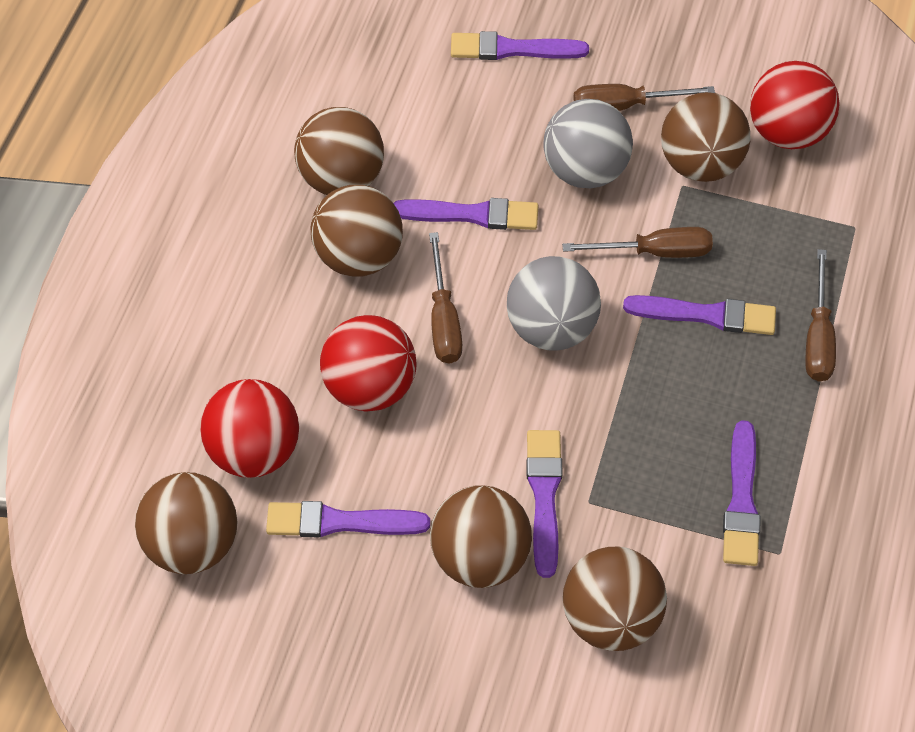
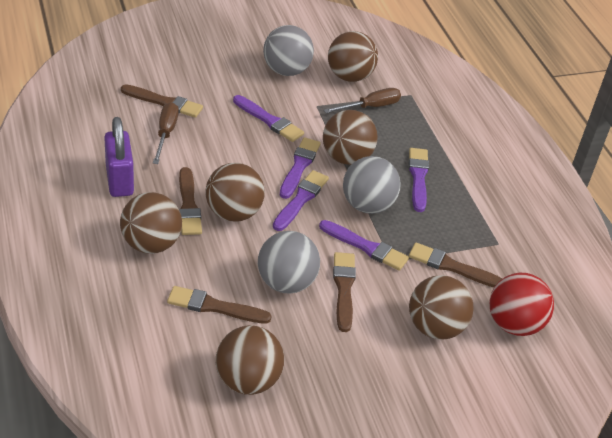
brown brush: 0 -> 5
brown screwdriver: 4 -> 2
grey ball: 2 -> 3
purple brush: 6 -> 5
purple padlock: 0 -> 1
red ball: 3 -> 1

